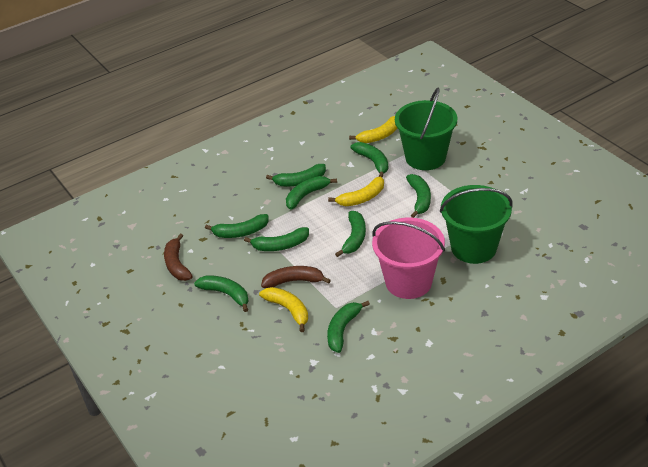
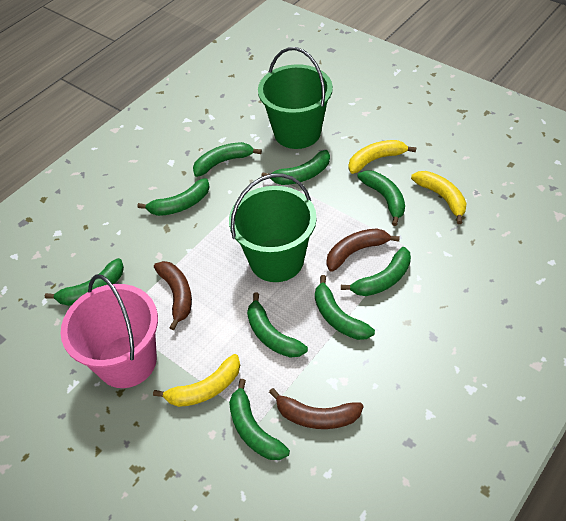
brown banana: 2 -> 3

